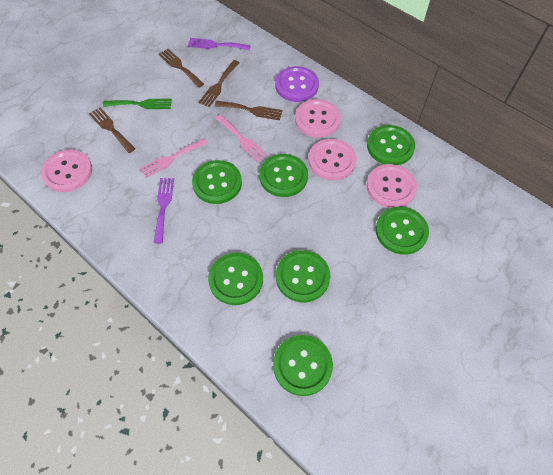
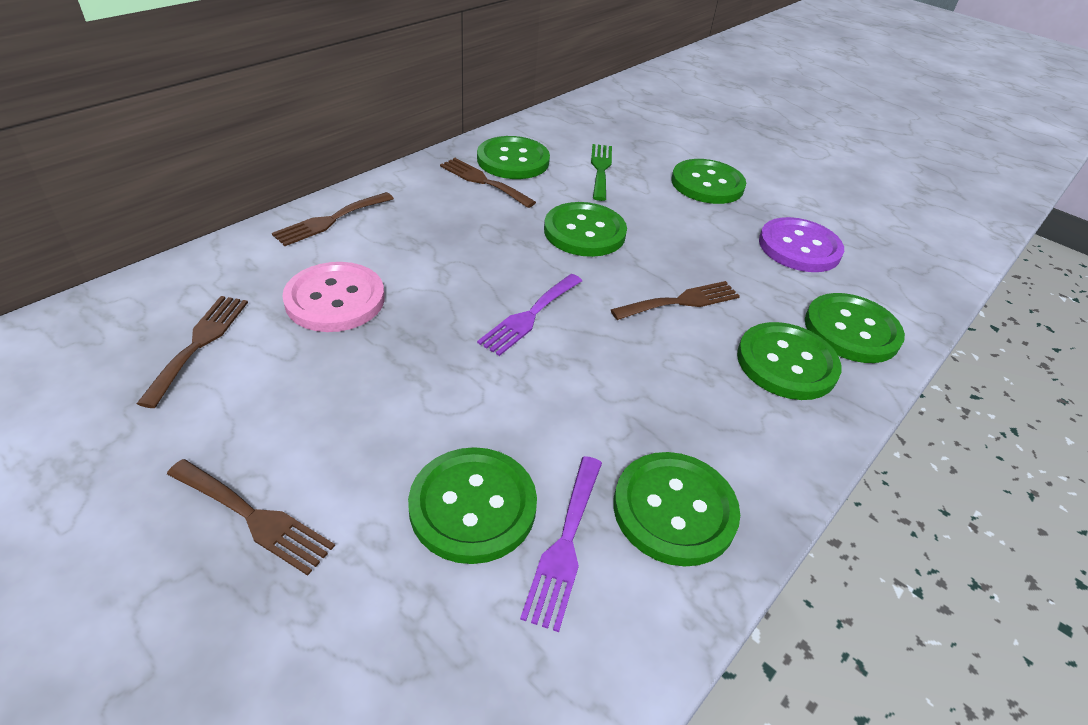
brown fork: 4 -> 5
pink button: 4 -> 1
pink fork: 2 -> 0

